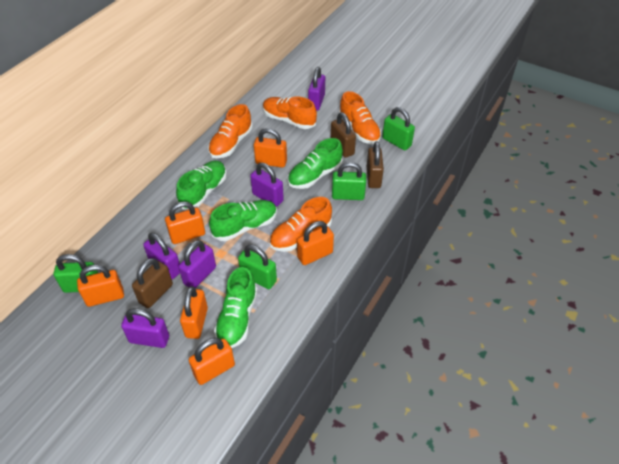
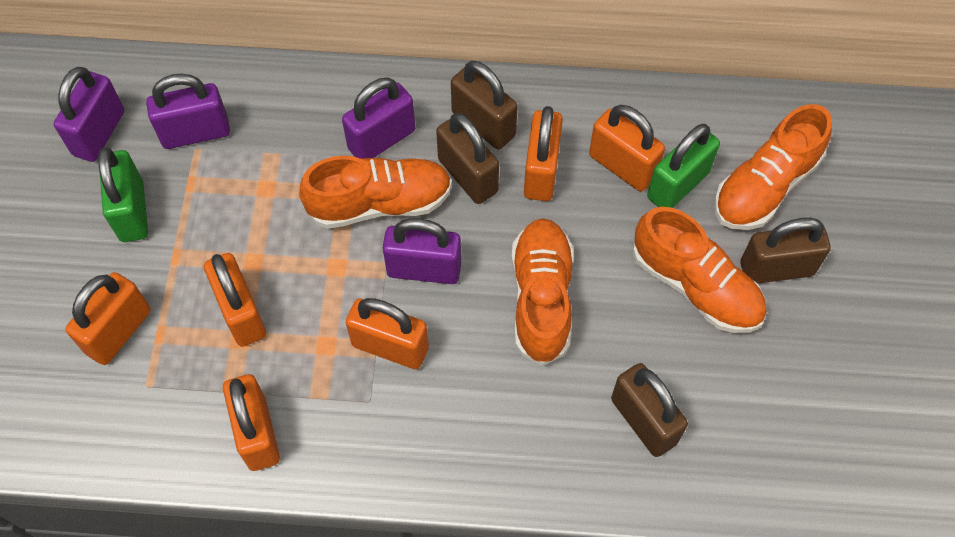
brown padlock: 3 -> 4
green padlock: 4 -> 2
green shoe: 4 -> 0
purple padlock: 5 -> 4

